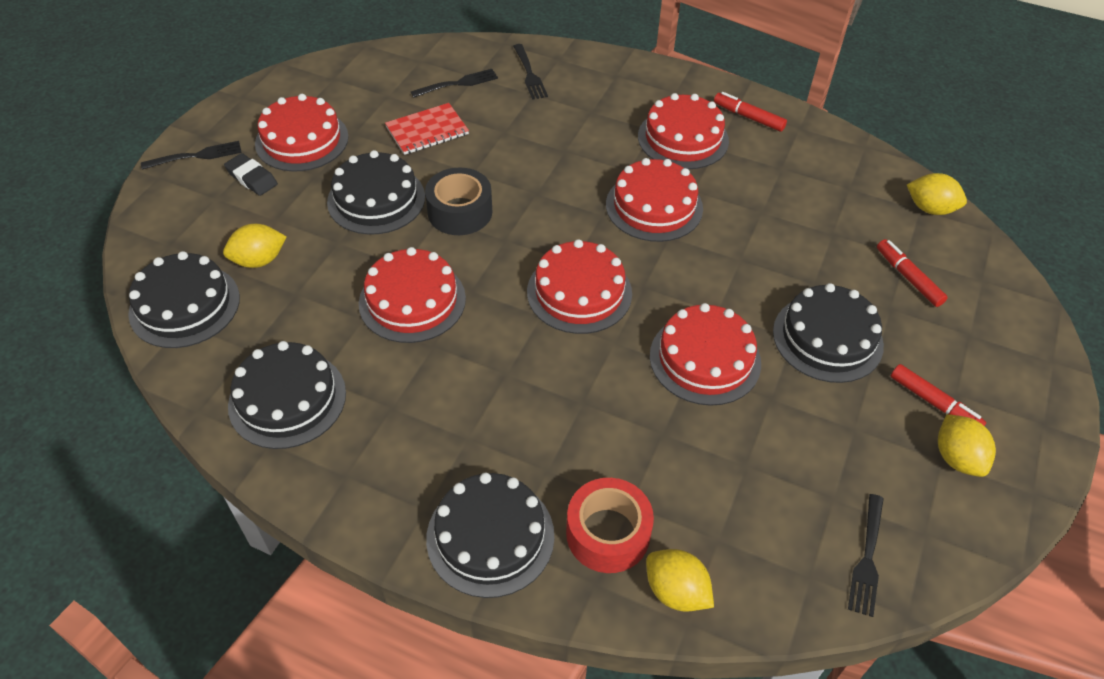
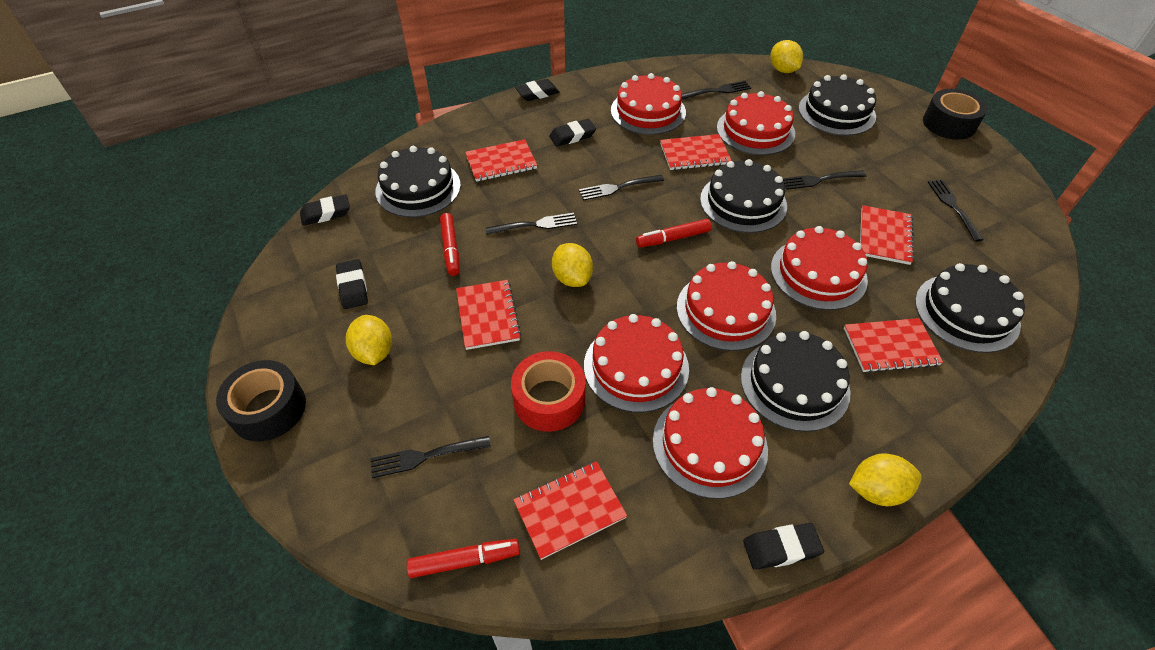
black eraser: 1 -> 5
black fork: 4 -> 6
black tape: 1 -> 2
red notebook: 1 -> 6

